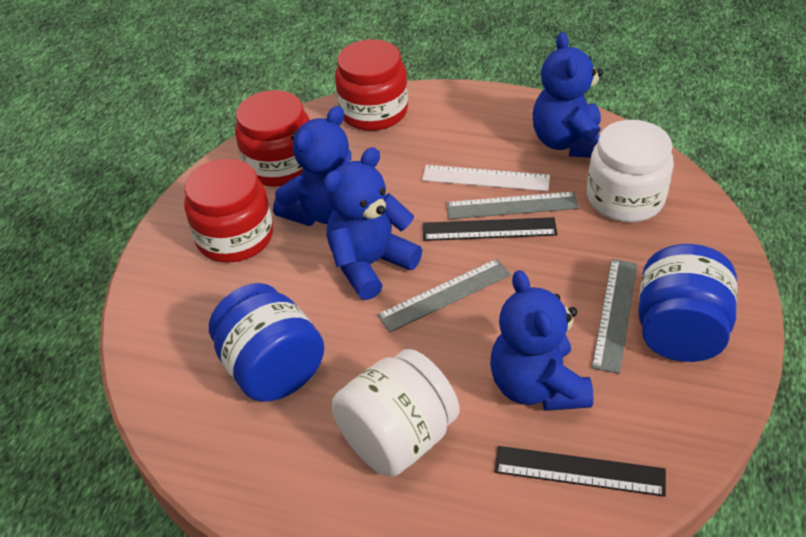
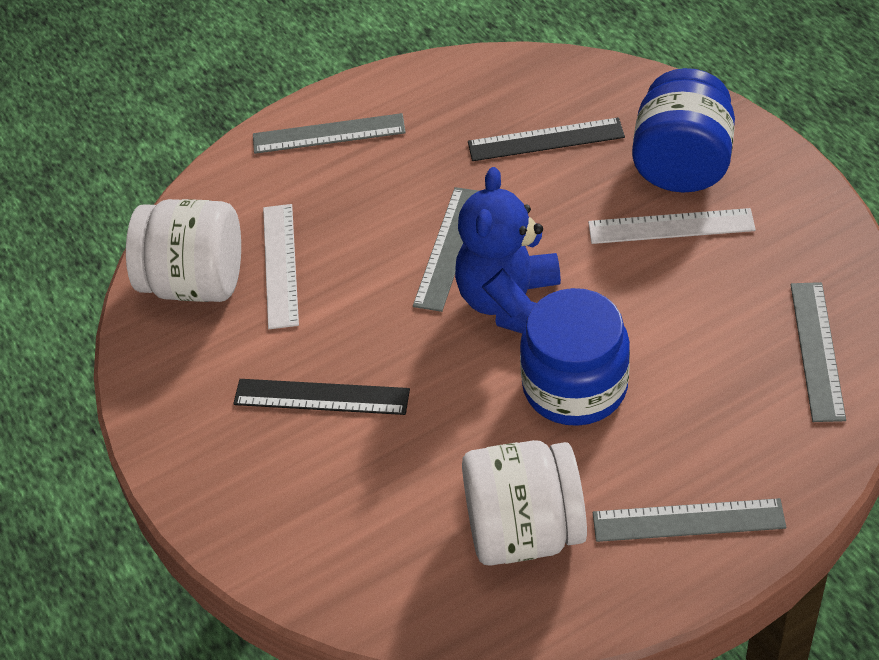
blue teddy bear: 4 -> 1
grey ruler: 3 -> 4
red jar: 3 -> 0
white ruler: 1 -> 2

